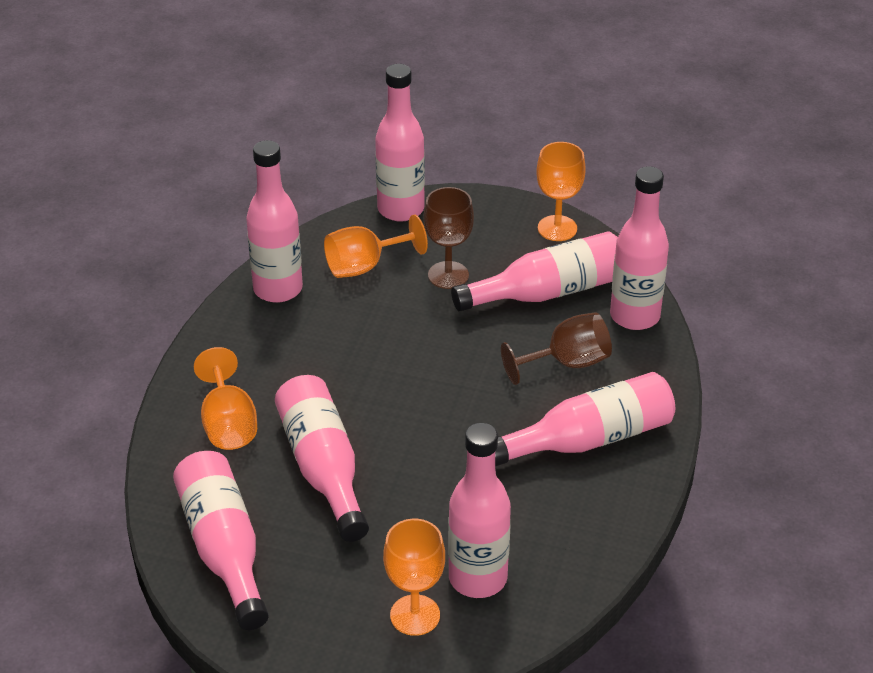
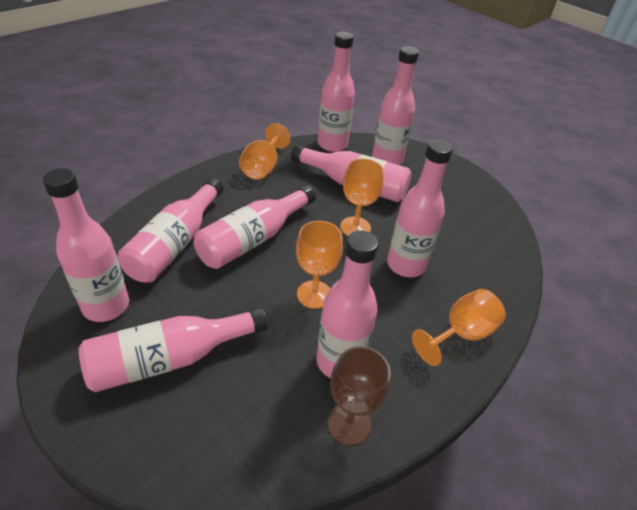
brown goblet: 2 -> 1
pink bottle: 8 -> 9

